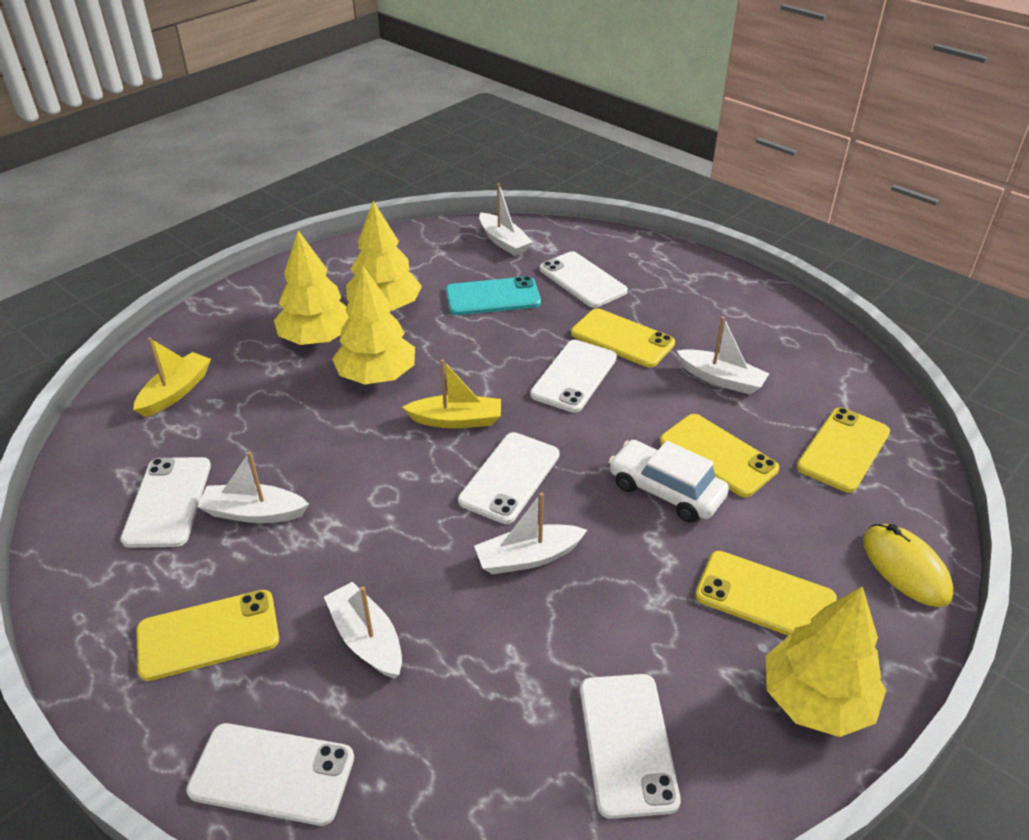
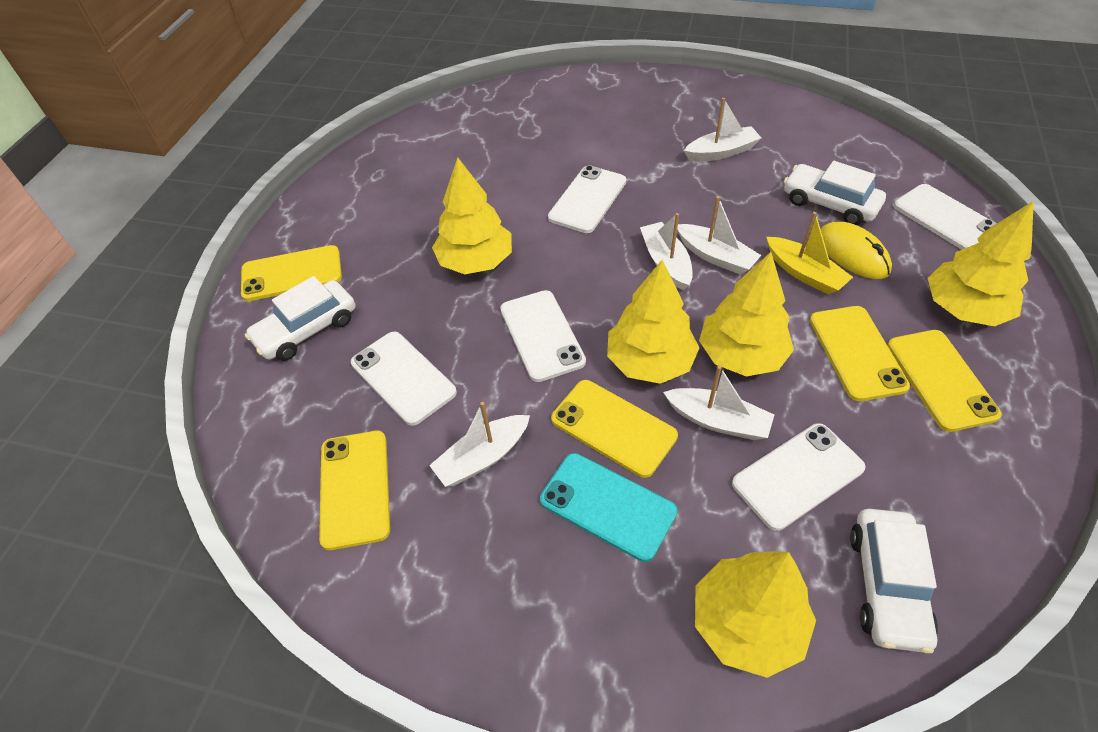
white car: 1 -> 3
white phone: 6 -> 5
yellow boat: 2 -> 1
yellow tree: 4 -> 5

